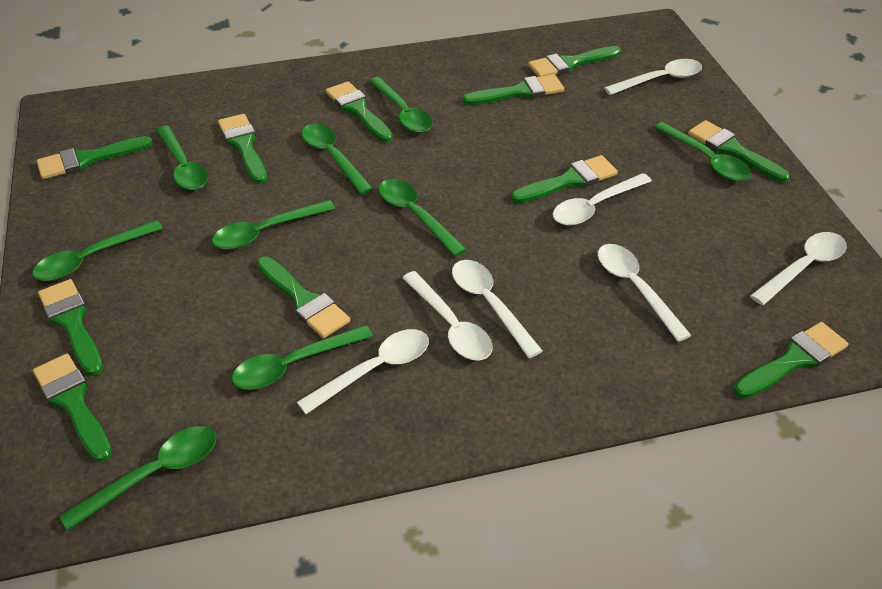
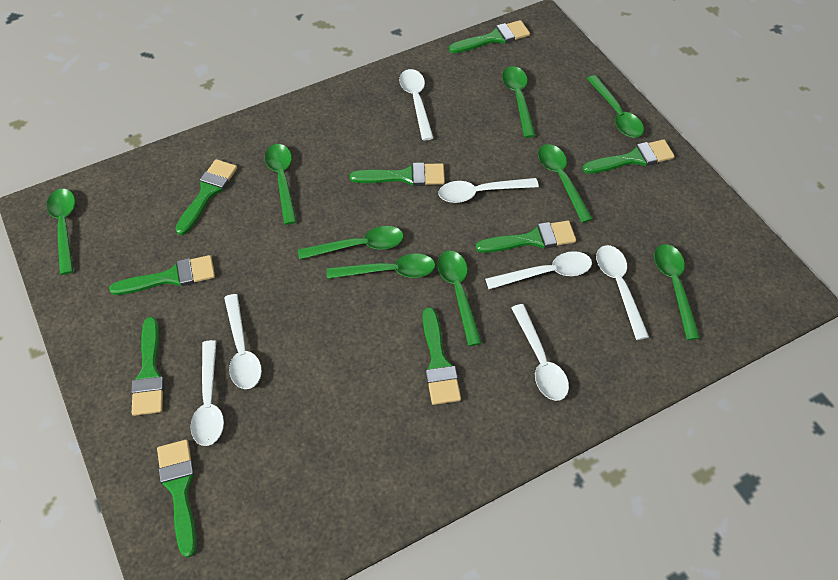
green brush: 11 -> 9

